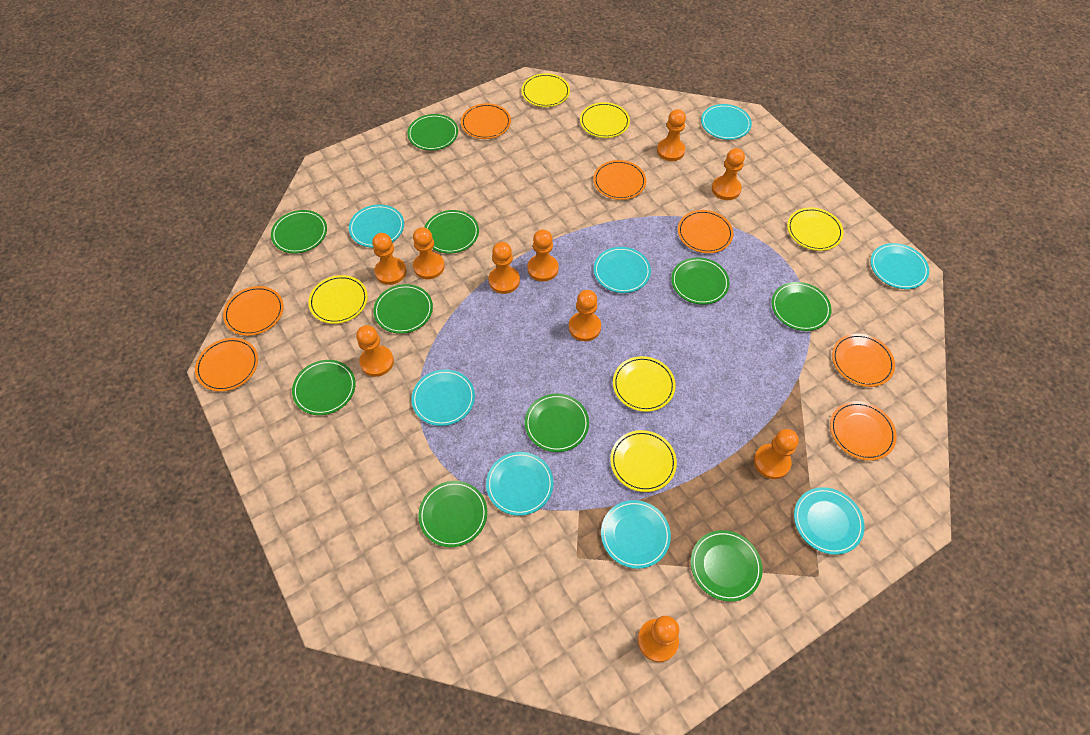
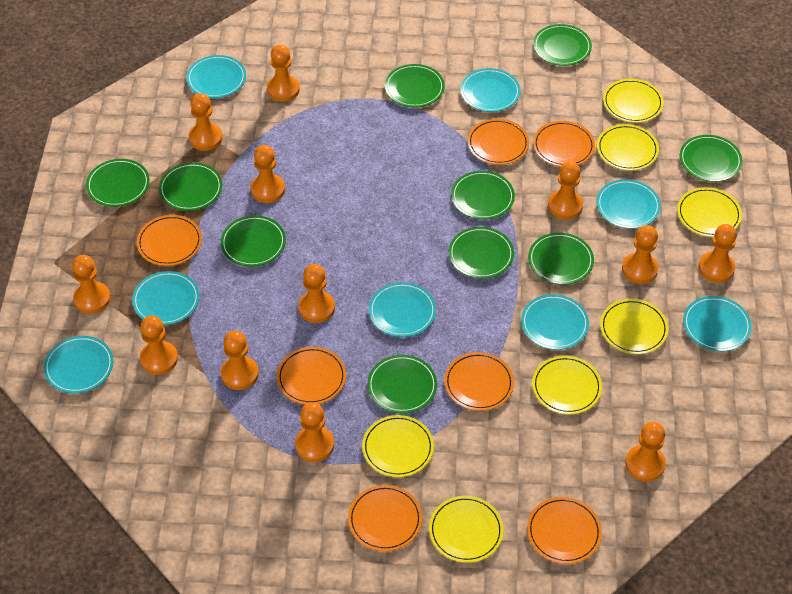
orange pawn: 10 -> 12
yellow plate: 6 -> 7

